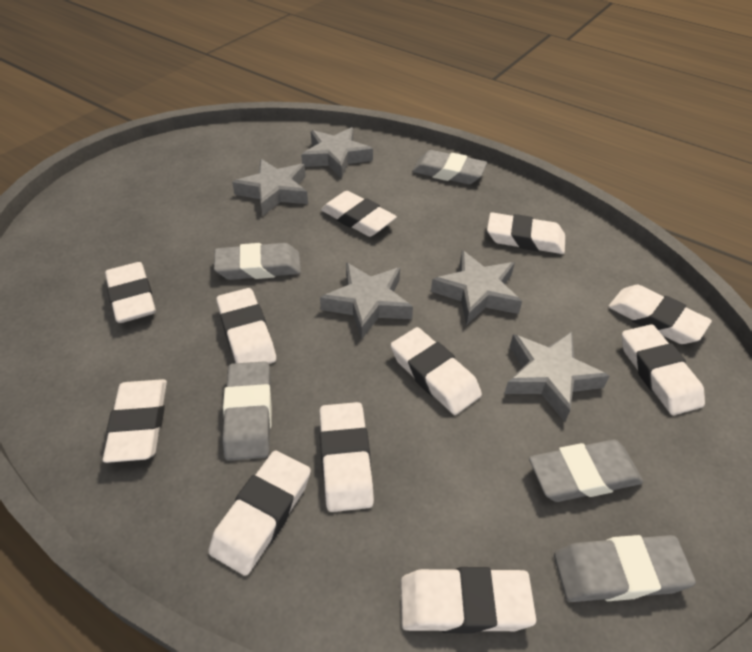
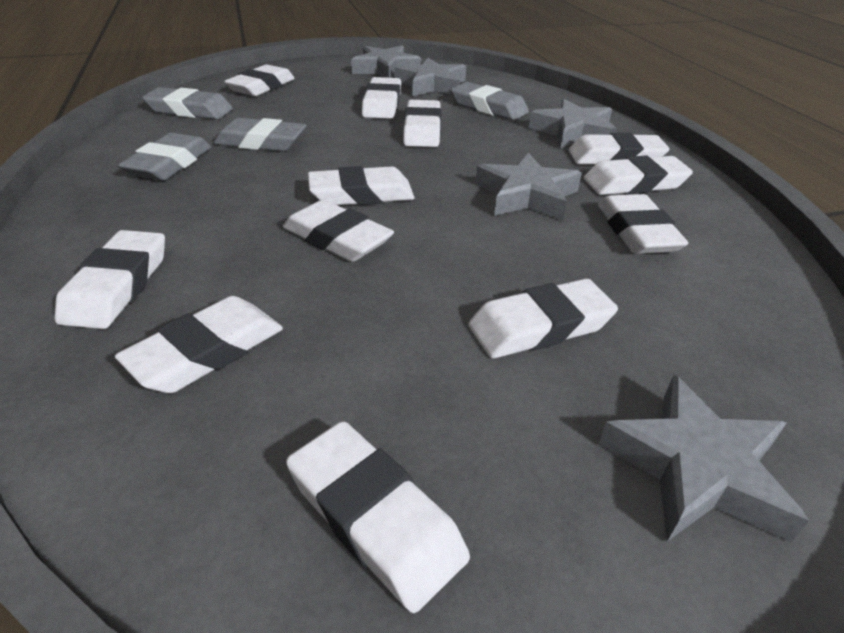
grey eraser: 5 -> 4
white eraser: 11 -> 12

